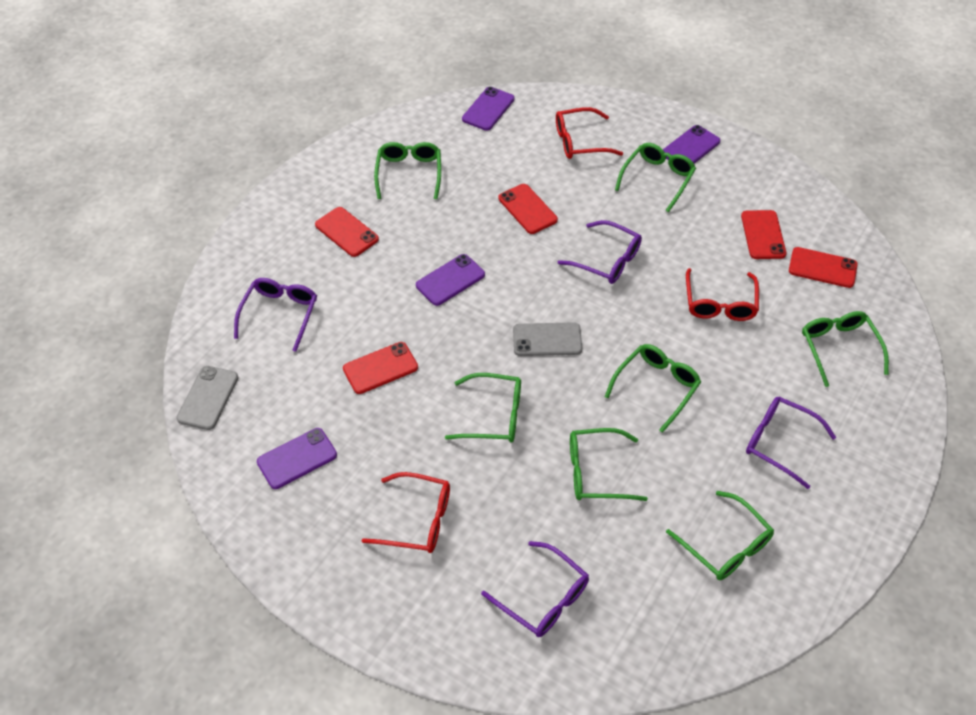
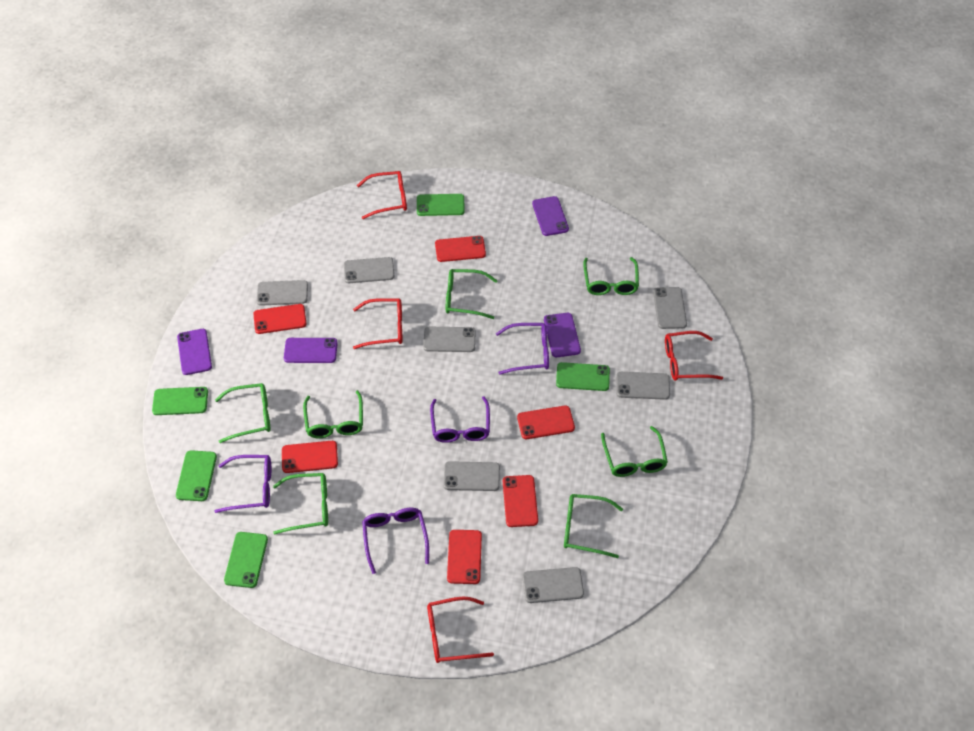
green phone: 0 -> 5
grey phone: 2 -> 7
red glasses: 3 -> 4
red phone: 5 -> 6

